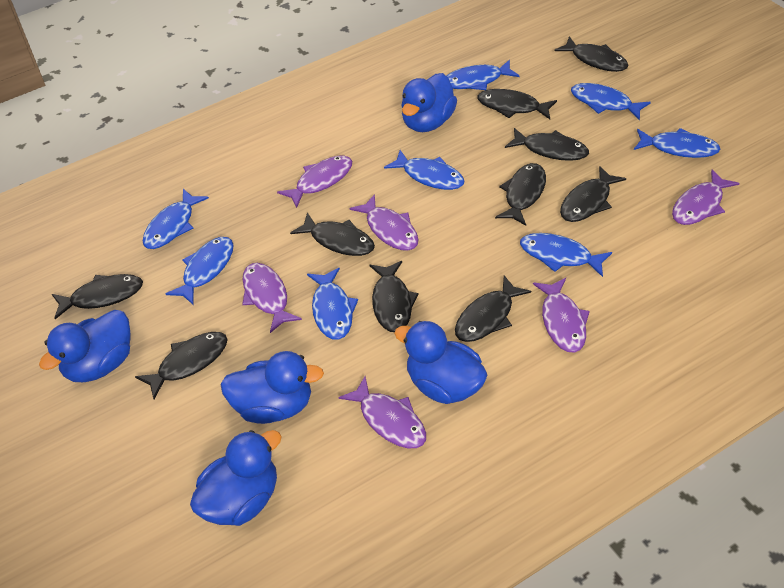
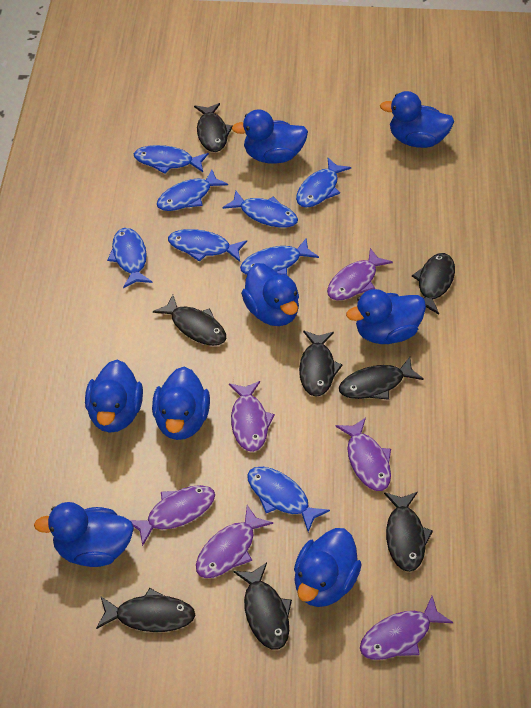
black fish: 10 -> 8
blue duck: 5 -> 8

